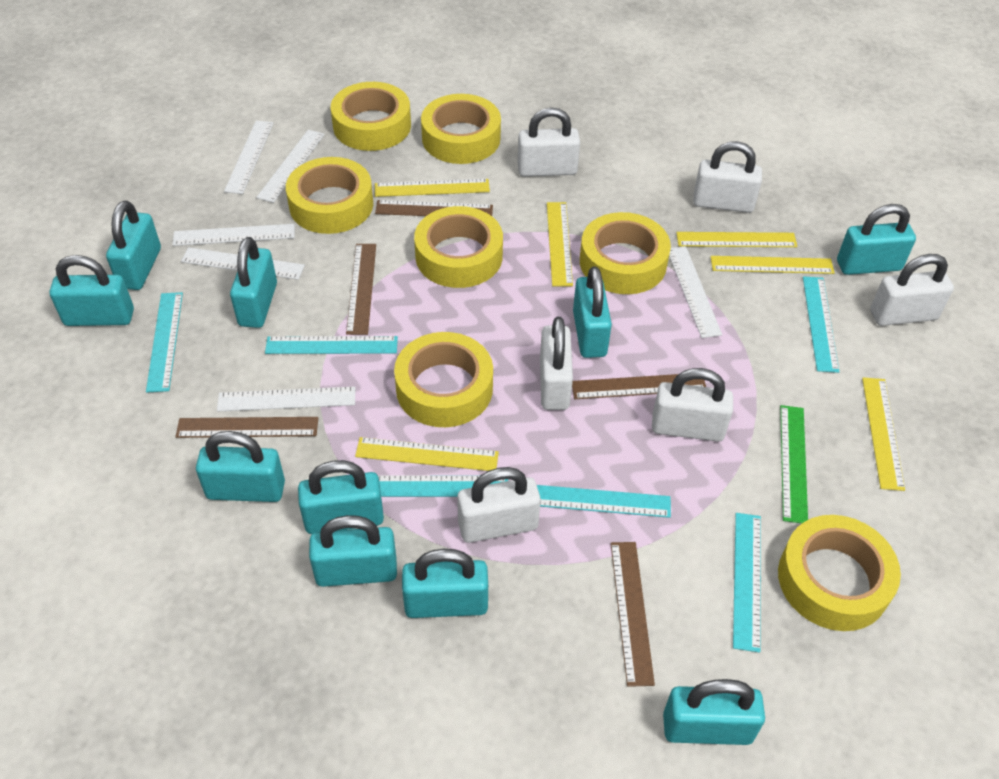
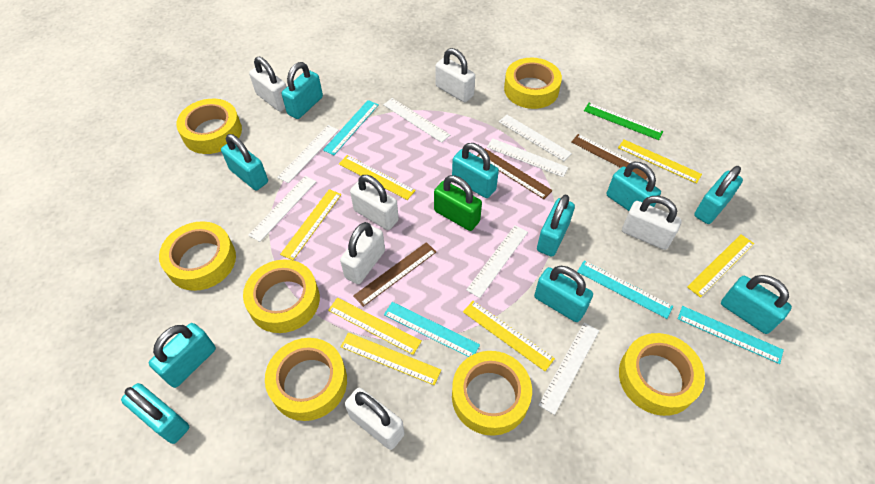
brown ruler: 5 -> 3
green padlock: 0 -> 1
turquoise ruler: 6 -> 4
white ruler: 6 -> 7
yellow ruler: 6 -> 7

